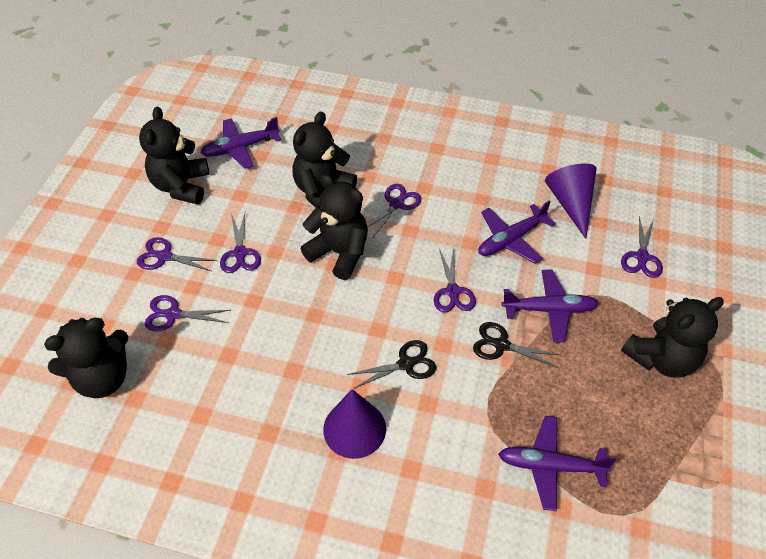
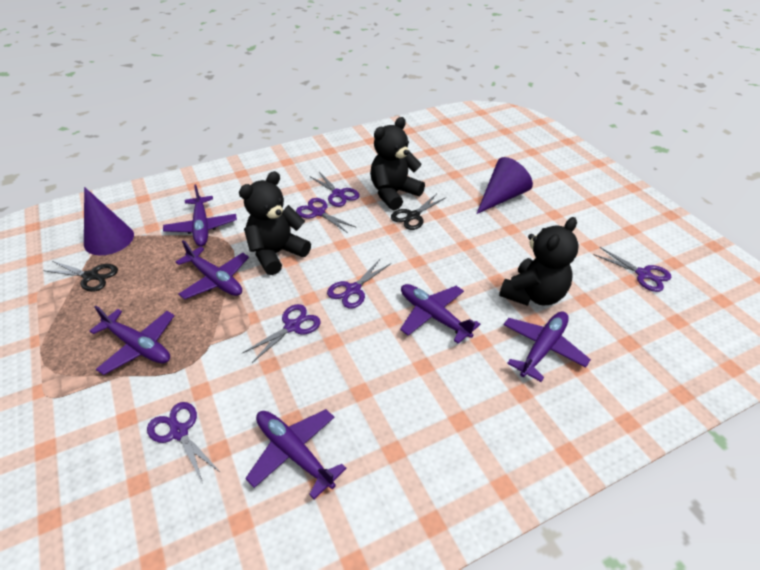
black teddy bear: 5 -> 3
purple plane: 4 -> 6

